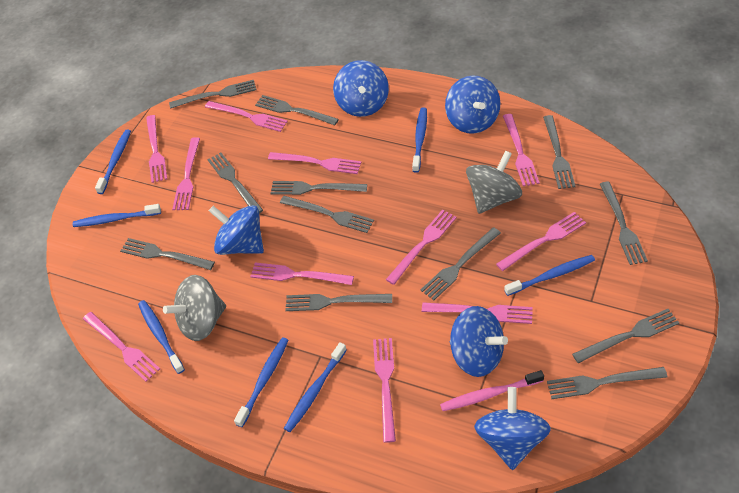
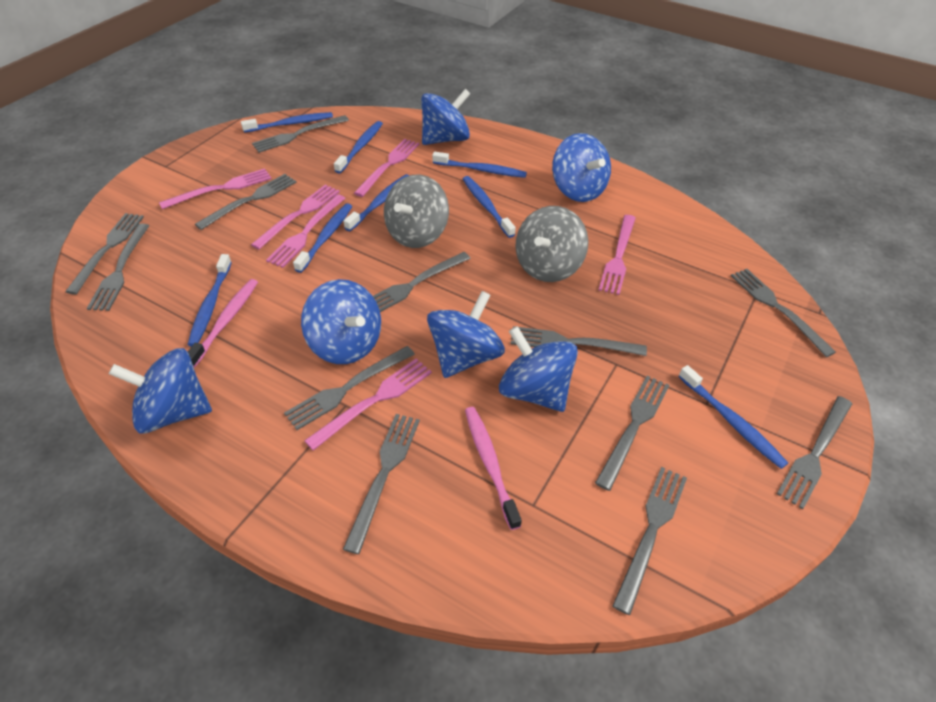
blue spinning top: 5 -> 6
blue toothbrush: 7 -> 8
pink fork: 11 -> 6
pink toothbrush: 1 -> 2

